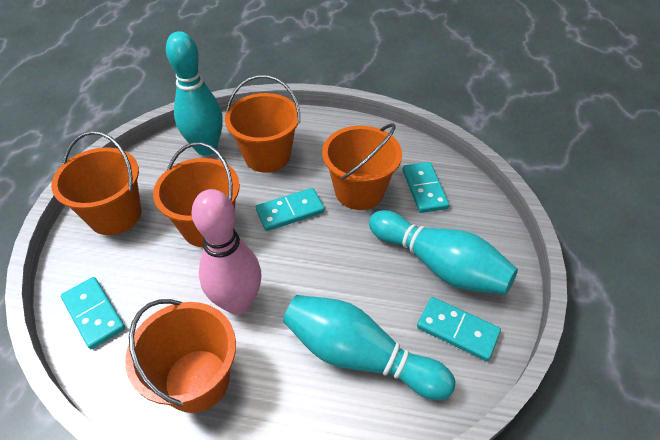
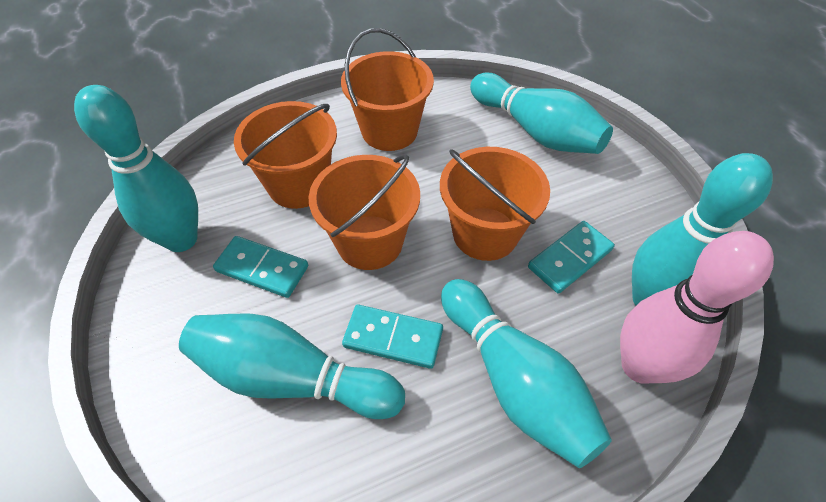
orange bucket: 5 -> 4
turquoise bowling pin: 3 -> 5
turquoise domino: 4 -> 3

